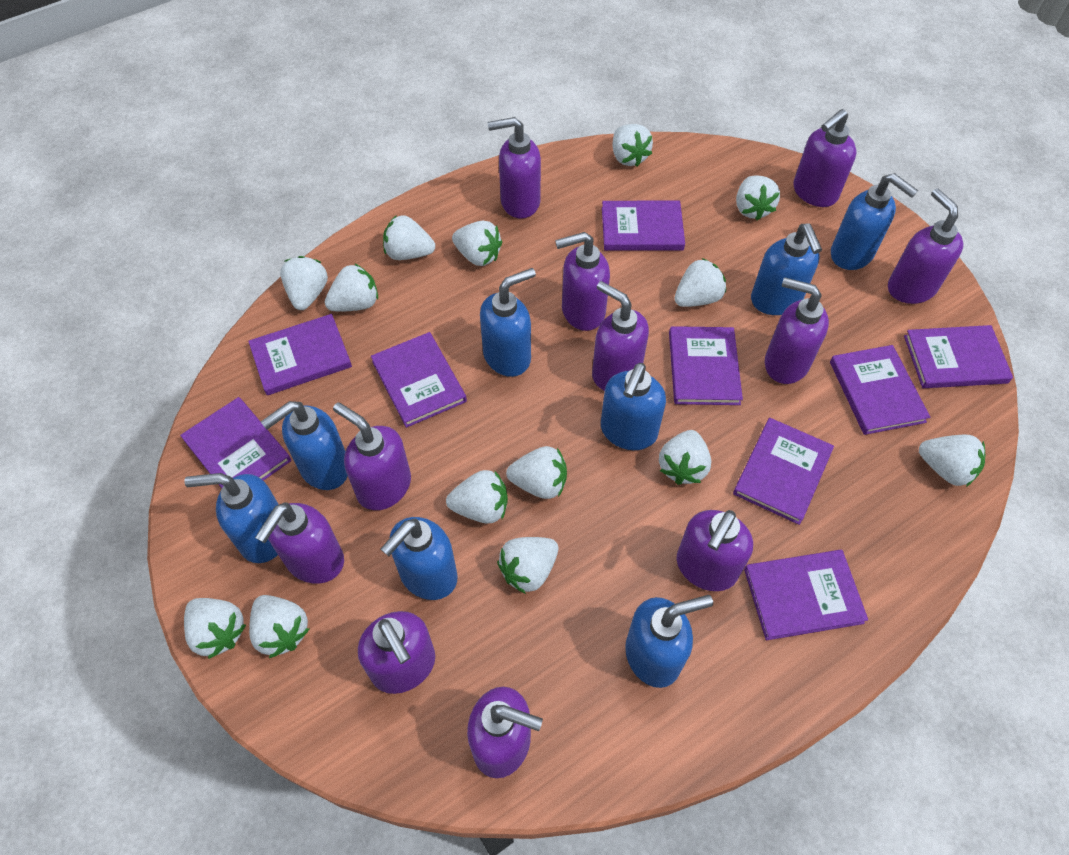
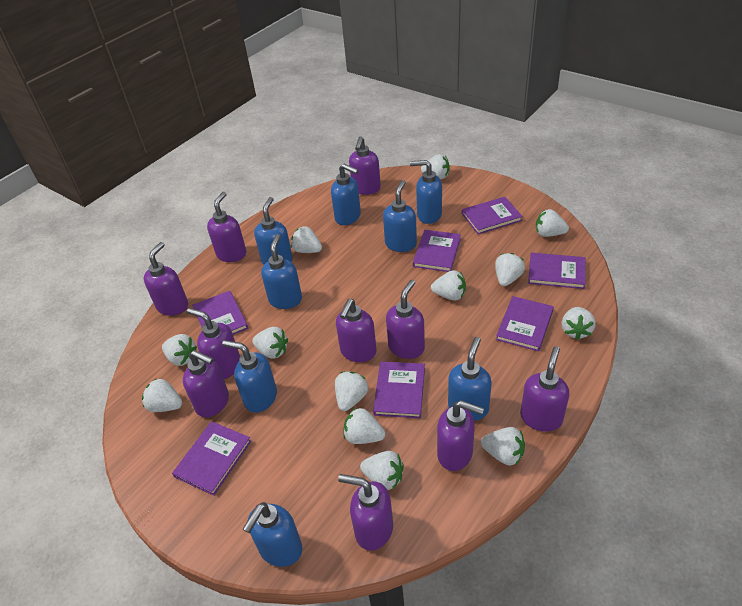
purple book: 9 -> 7
purple soap dispenser: 11 -> 10
white strawberry: 14 -> 13

